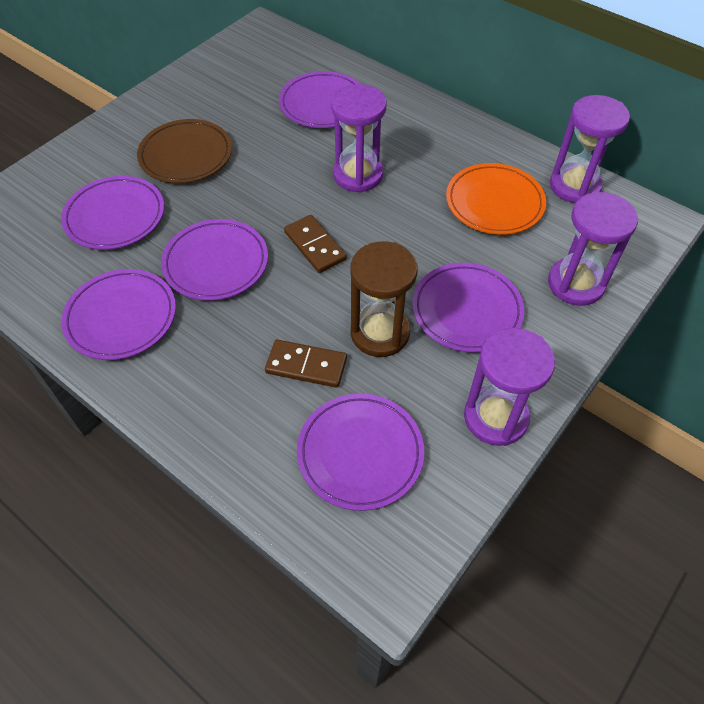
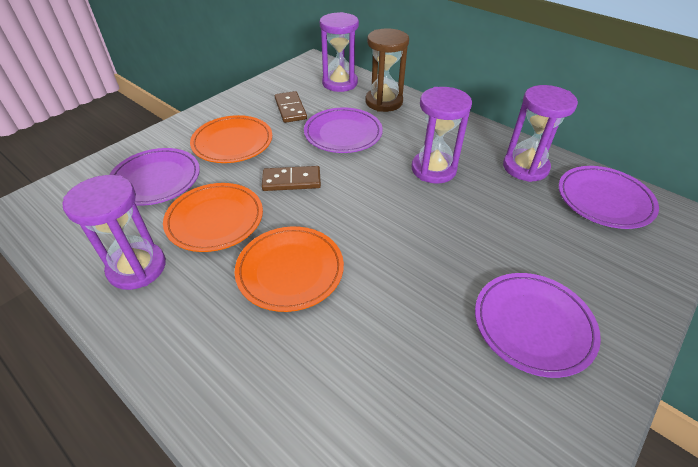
brown plate: 1 -> 0
orange plate: 1 -> 3
purple plate: 6 -> 4

